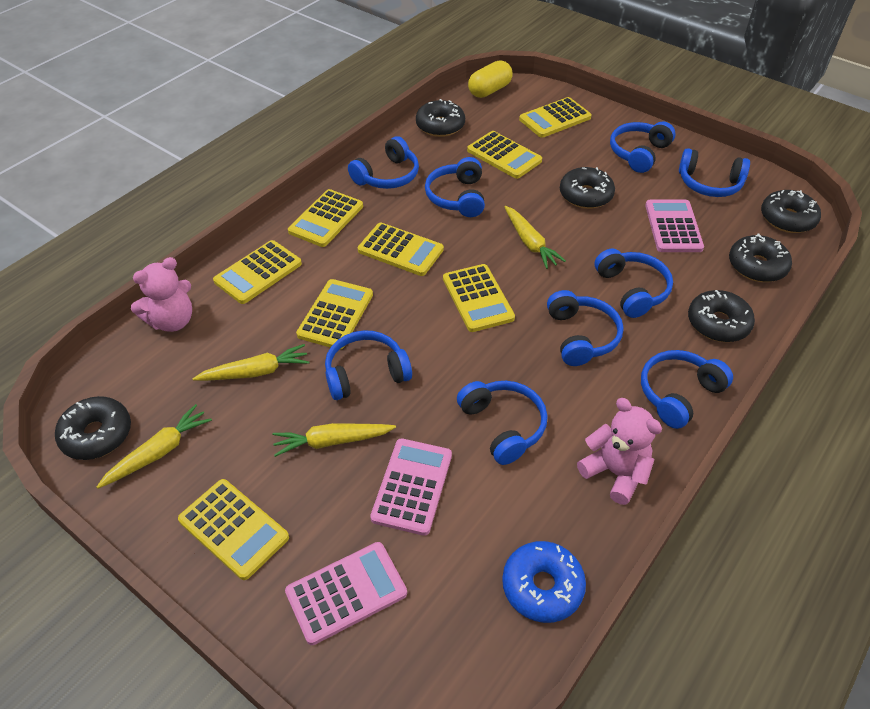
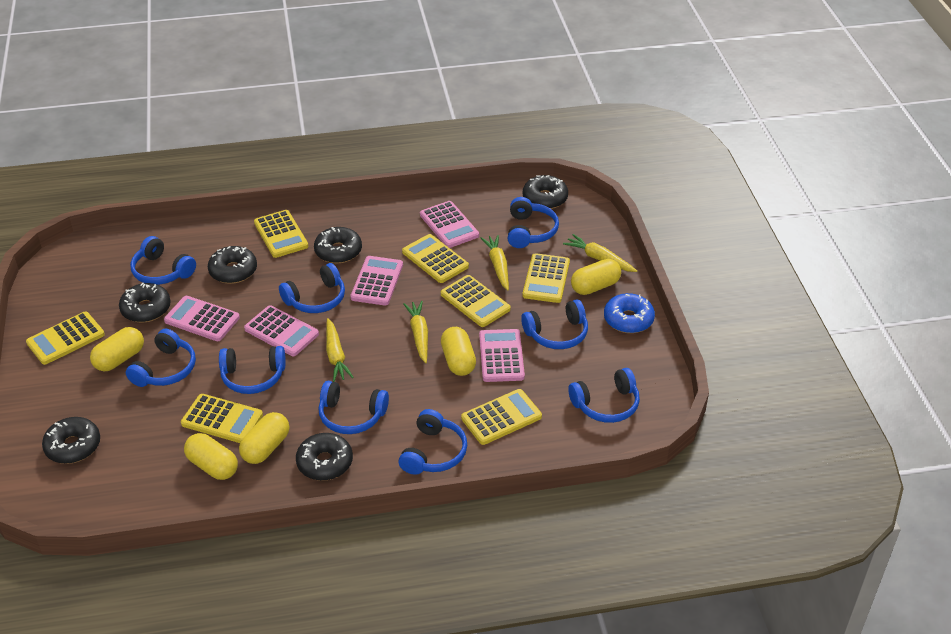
pink calculator: 3 -> 5
pink teddy bear: 2 -> 0
yellow calculator: 8 -> 7
yellow capsule: 1 -> 5

